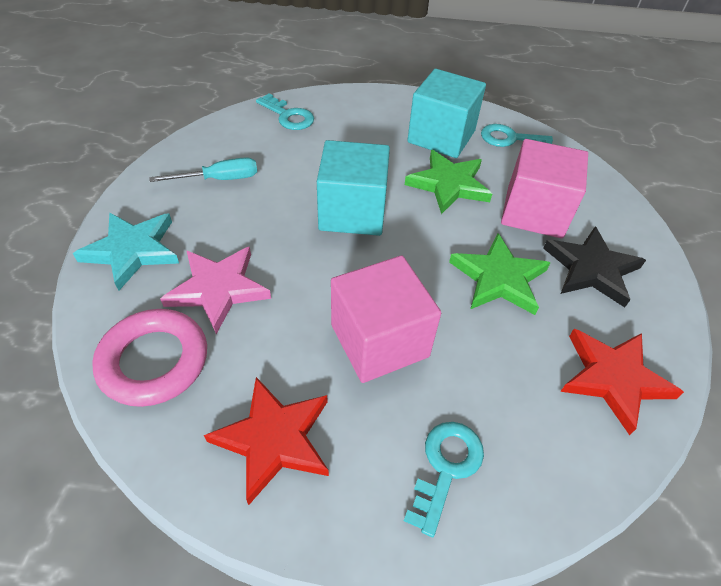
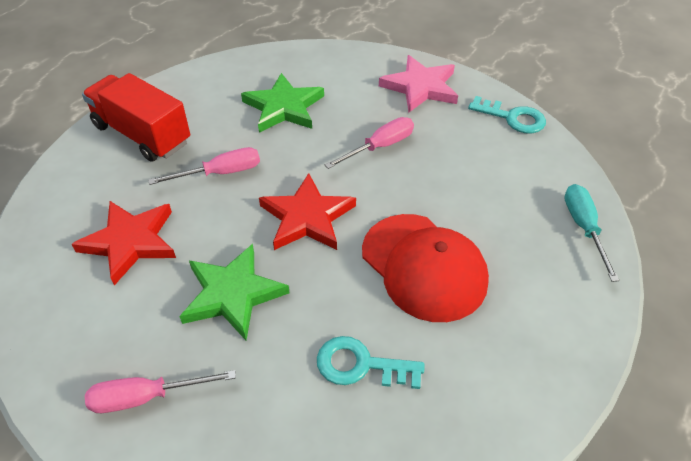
black star: 1 -> 0
pink cube: 2 -> 0
pink ring: 1 -> 0
pink screwdriver: 0 -> 3
red cap: 0 -> 1
red truck: 0 -> 1
turquoise cube: 2 -> 0
turquoise key: 3 -> 2
turquoise star: 1 -> 0

